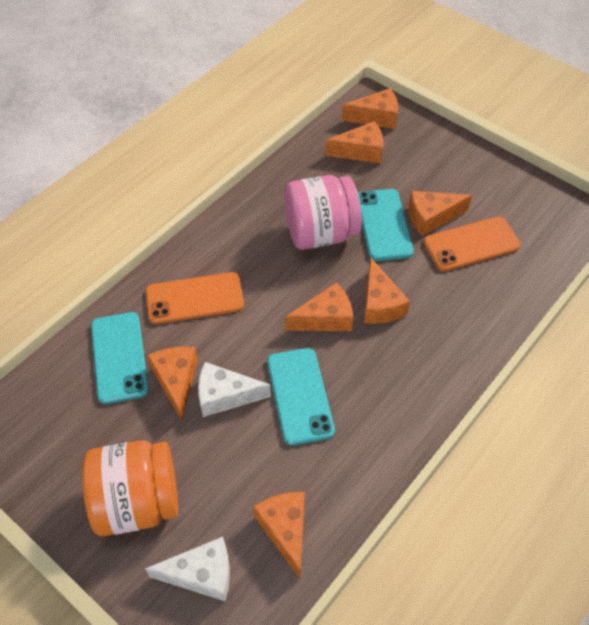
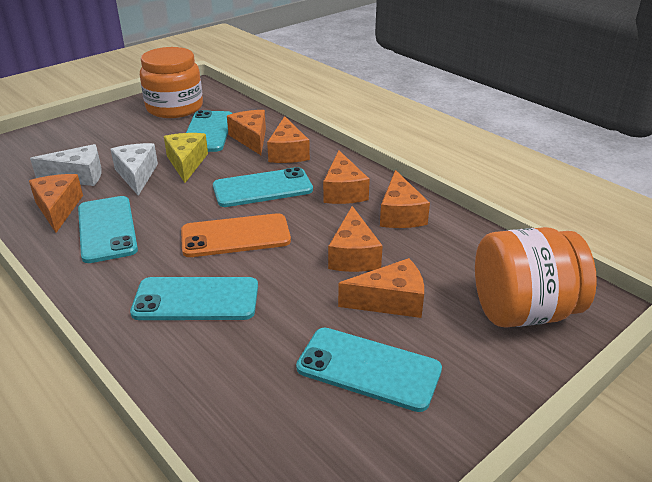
orange jar: 1 -> 2
orange phone: 2 -> 1
pink jar: 1 -> 0
turquoise phone: 3 -> 5
yellow cheese: 0 -> 1

